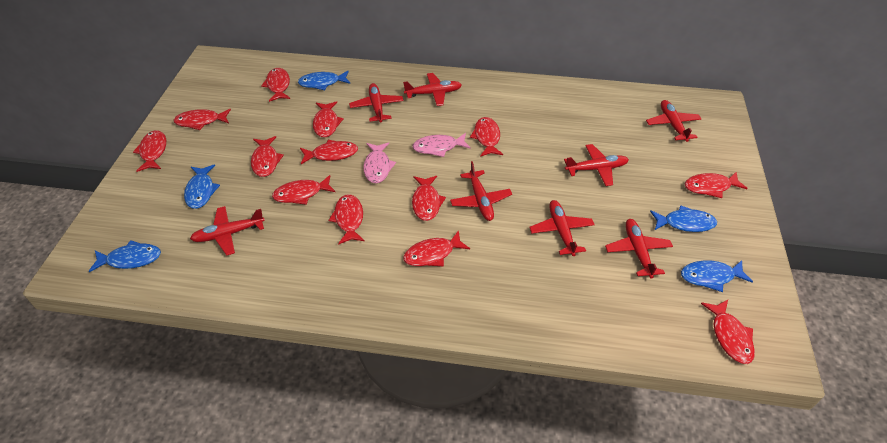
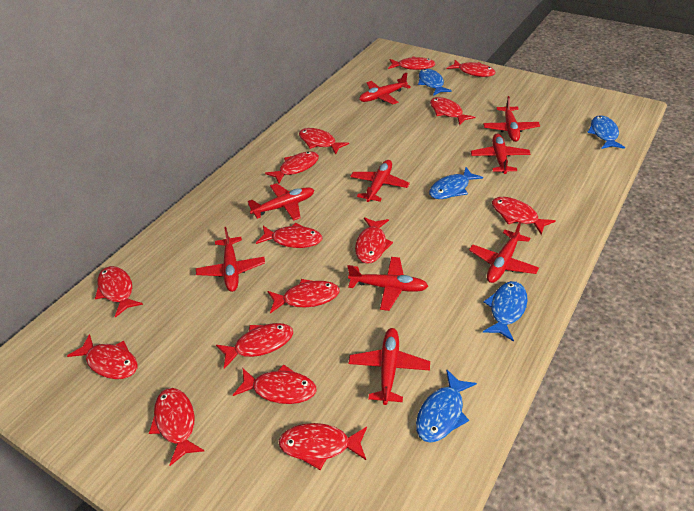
pink fish: 2 -> 0
red fish: 13 -> 15
red plane: 8 -> 9

